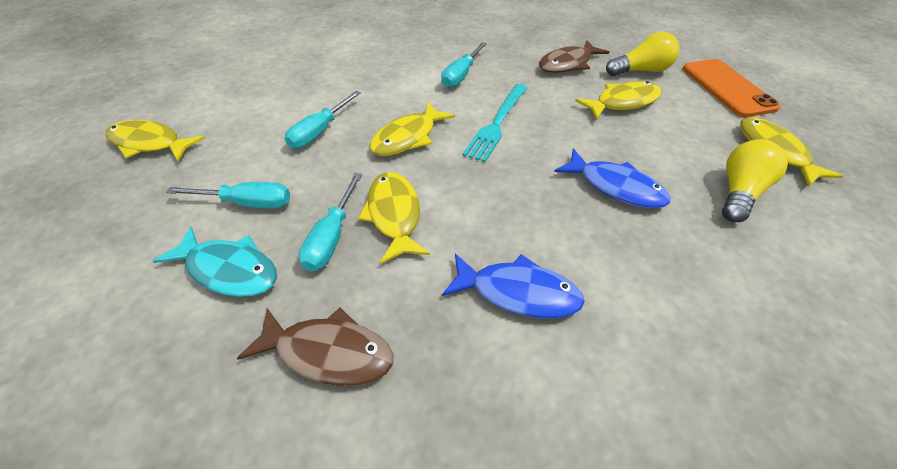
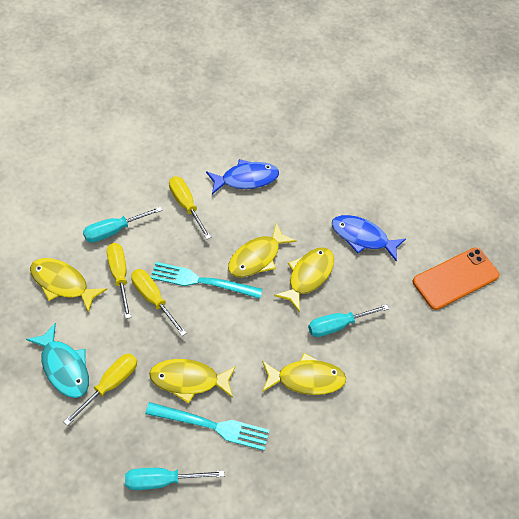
brown fish: 2 -> 0
turquoise fork: 1 -> 2
turquoise screwdriver: 4 -> 3
yellow light bulb: 2 -> 0
yellow screwdriver: 0 -> 4

